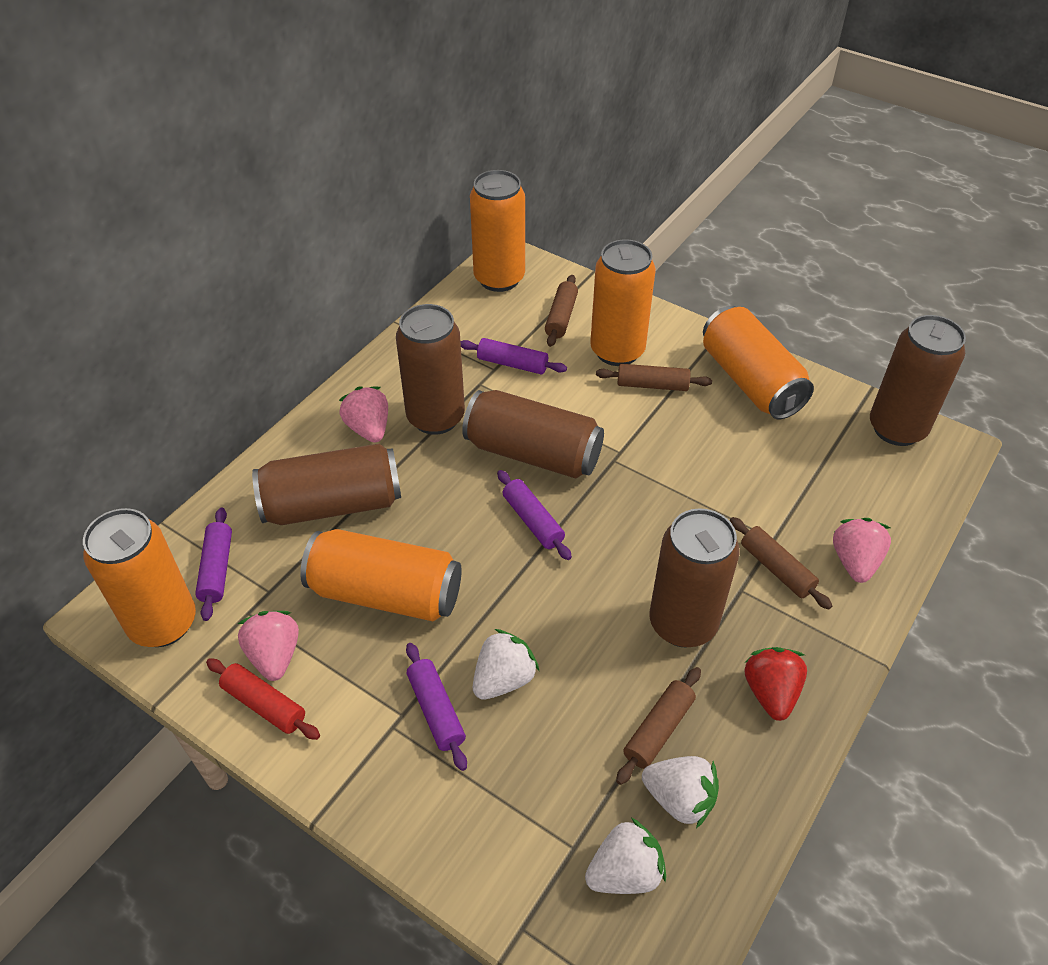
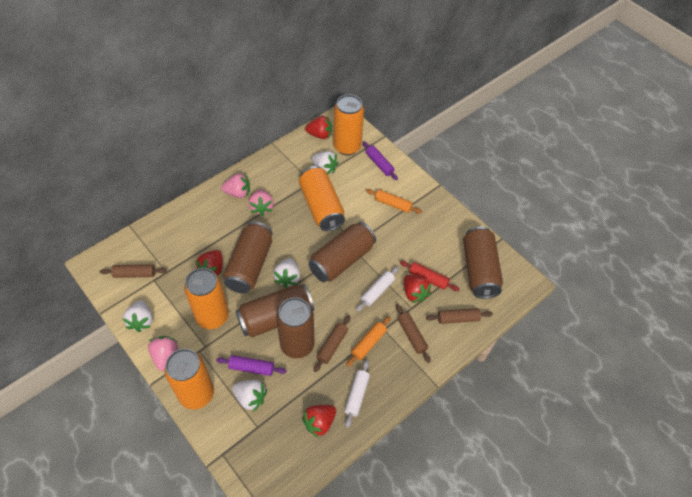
orange can: 5 -> 4
orange rolling pin: 0 -> 2
purple rolling pin: 4 -> 2
red strawberry: 1 -> 4
white rolling pin: 0 -> 2
white strawberry: 3 -> 4

